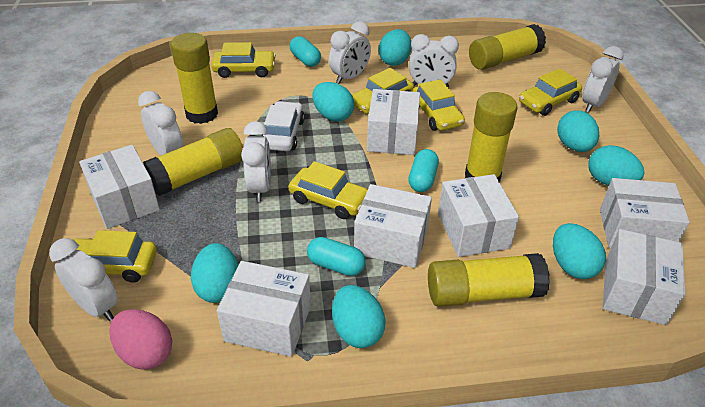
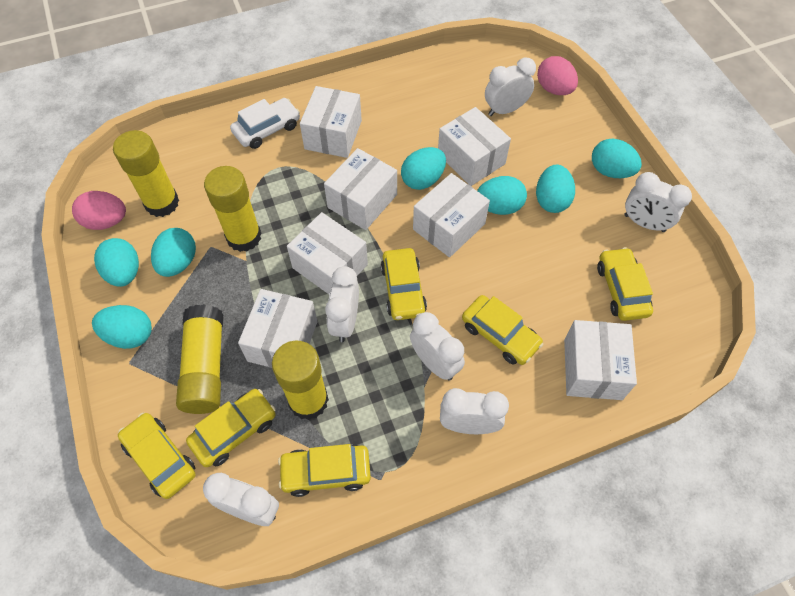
pink egg: 1 -> 2
turquoise capsule: 3 -> 0
yellow glue stick: 5 -> 4

